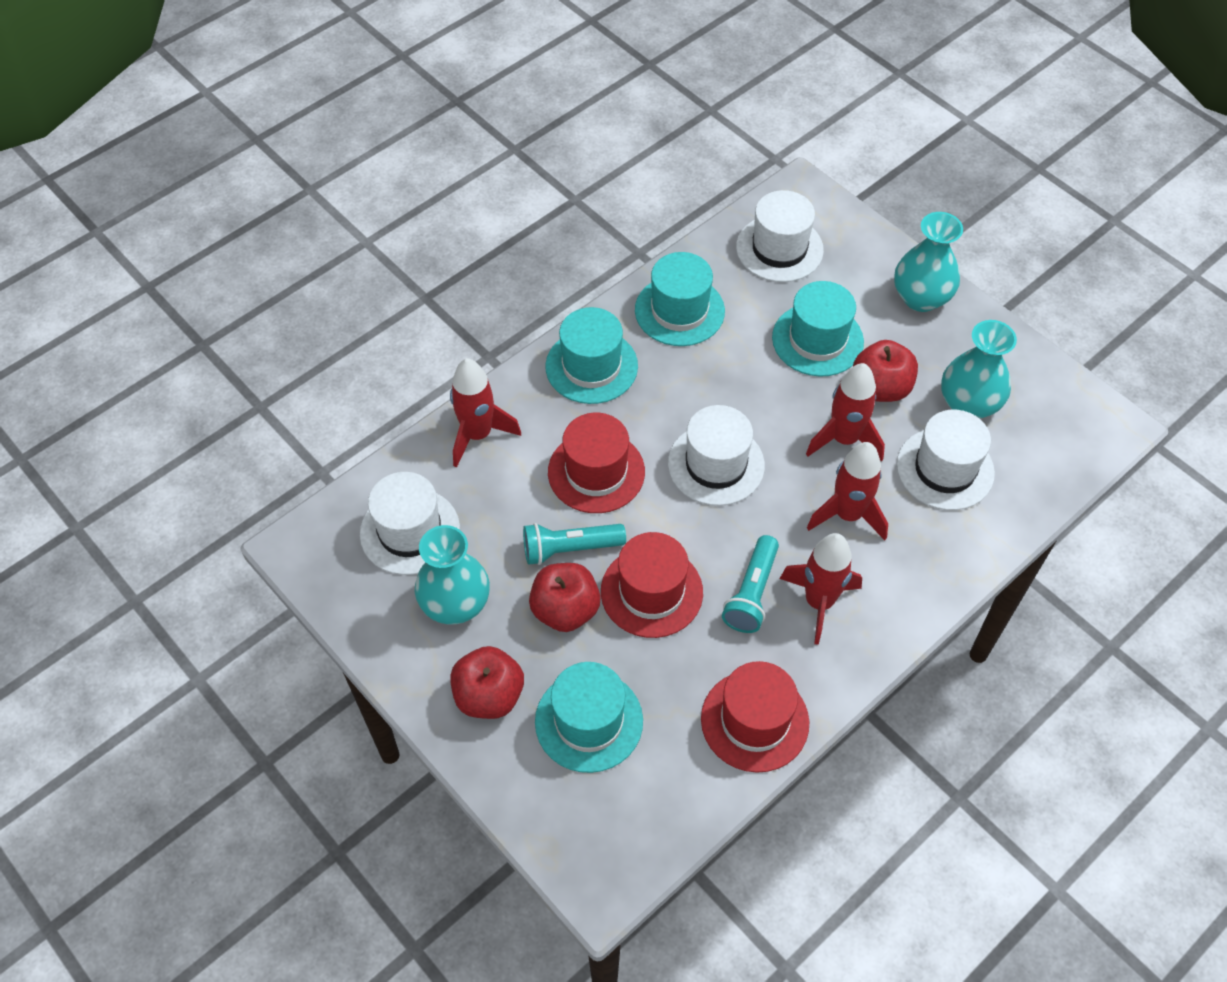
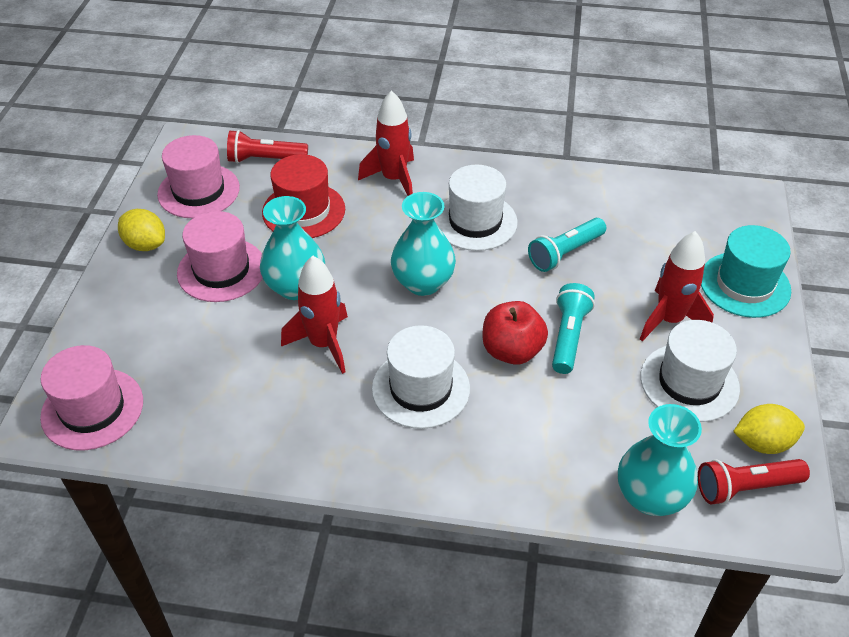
pink hat: 0 -> 3
red apple: 3 -> 1
red flashlight: 0 -> 2
red hat: 3 -> 1
red rocket: 4 -> 3
turquoise hat: 4 -> 1
white hat: 4 -> 3
yellow lemon: 0 -> 2

